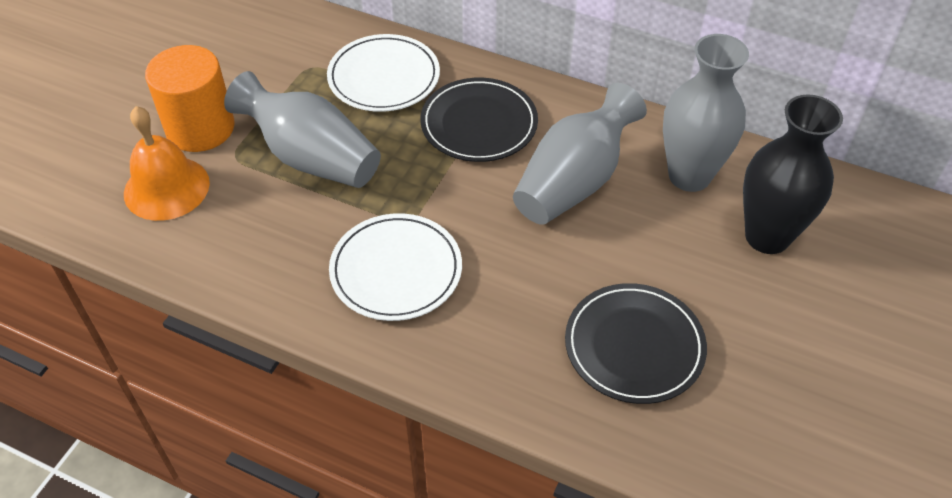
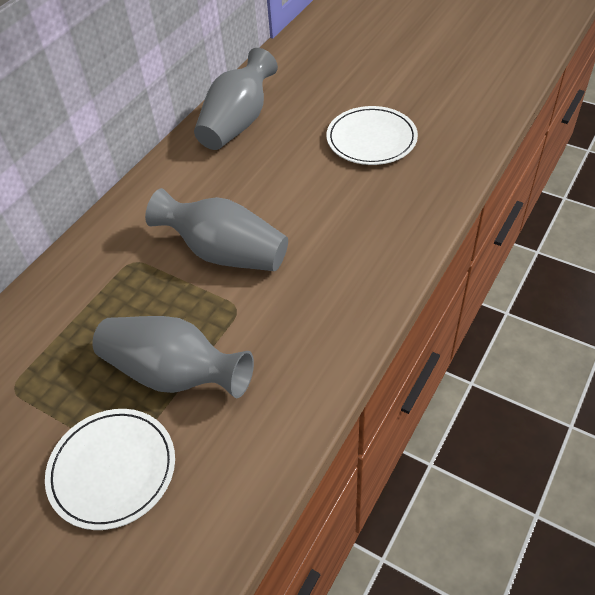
black plate: 2 -> 0
black vase: 1 -> 0
orange bell: 1 -> 0
orange cylinder: 1 -> 0

